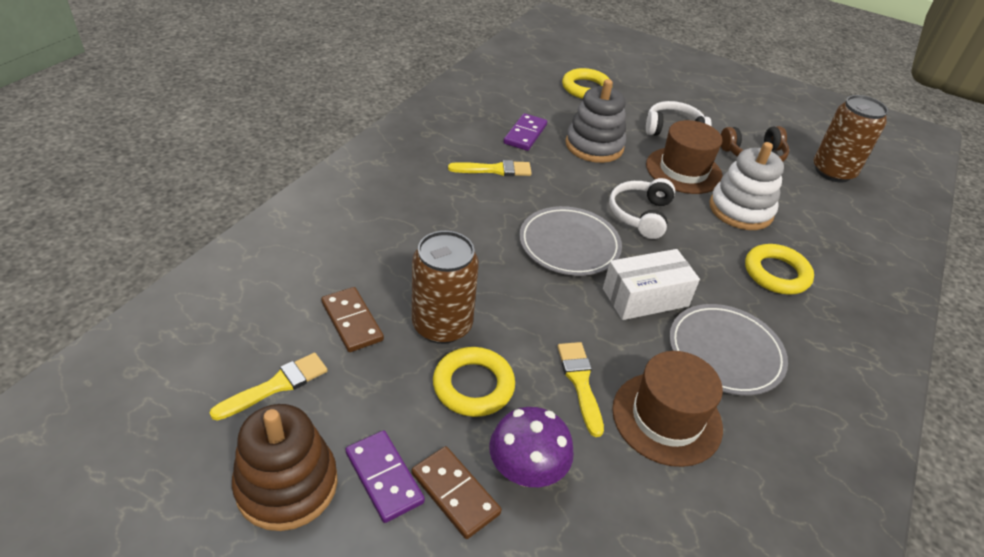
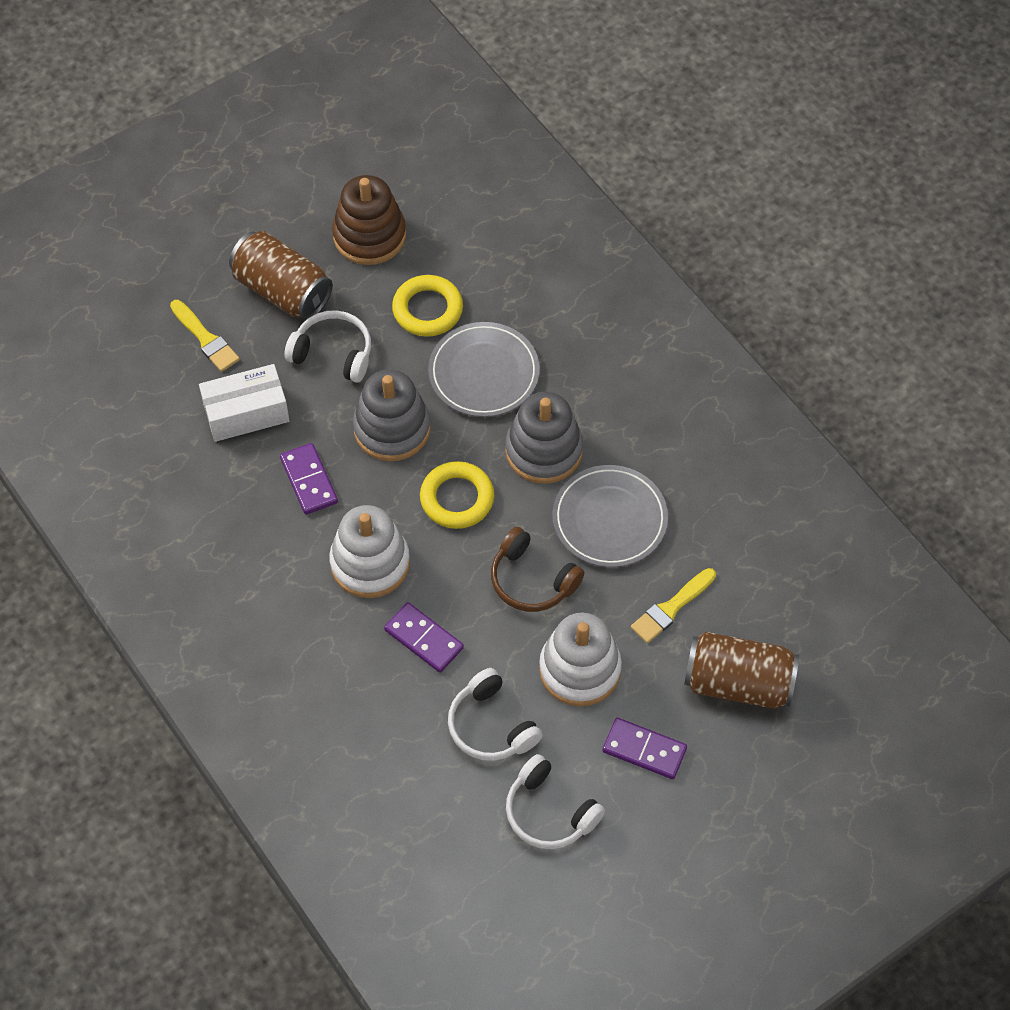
brown domino: 2 -> 0
brown hat: 2 -> 0
grey stacking toy: 1 -> 2
purple domino: 2 -> 3
purple mushroom: 1 -> 0
white headphones: 2 -> 3
white stacking toy: 1 -> 2
yellow brush: 3 -> 2
yellow ring: 3 -> 2

